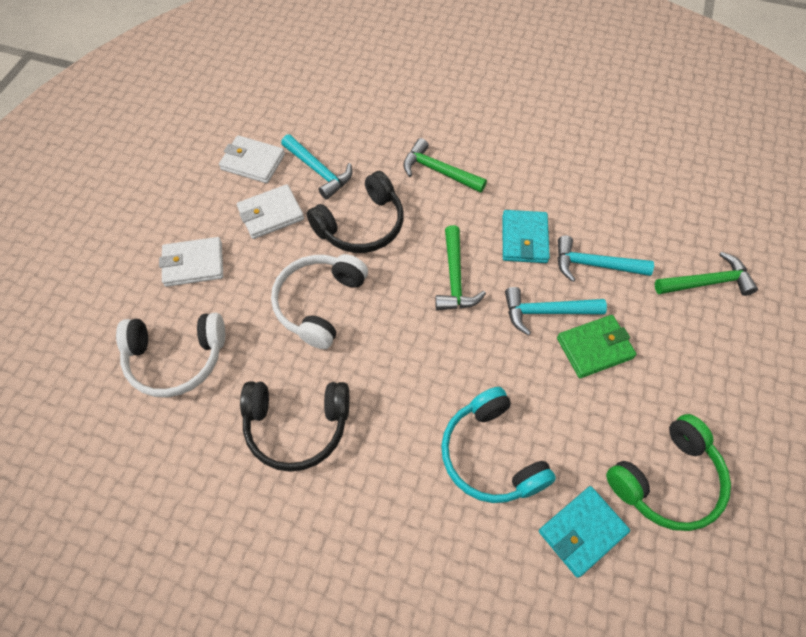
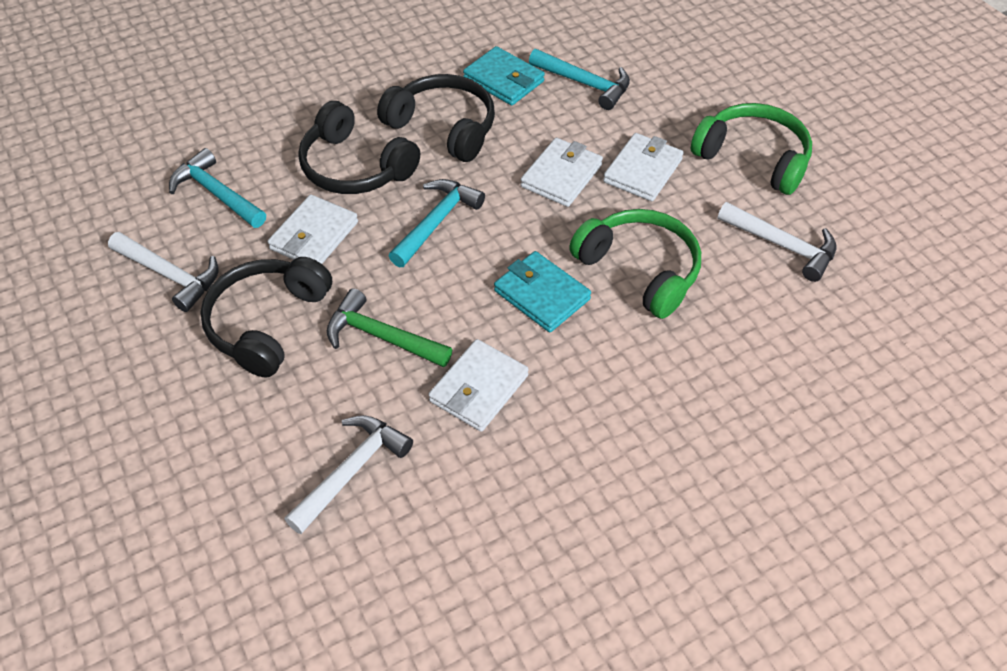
black headphones: 2 -> 3
green hammer: 3 -> 1
green headphones: 1 -> 2
green wallet: 1 -> 0
turquoise headphones: 1 -> 0
white hammer: 0 -> 3
white headphones: 2 -> 0
white wallet: 3 -> 4

